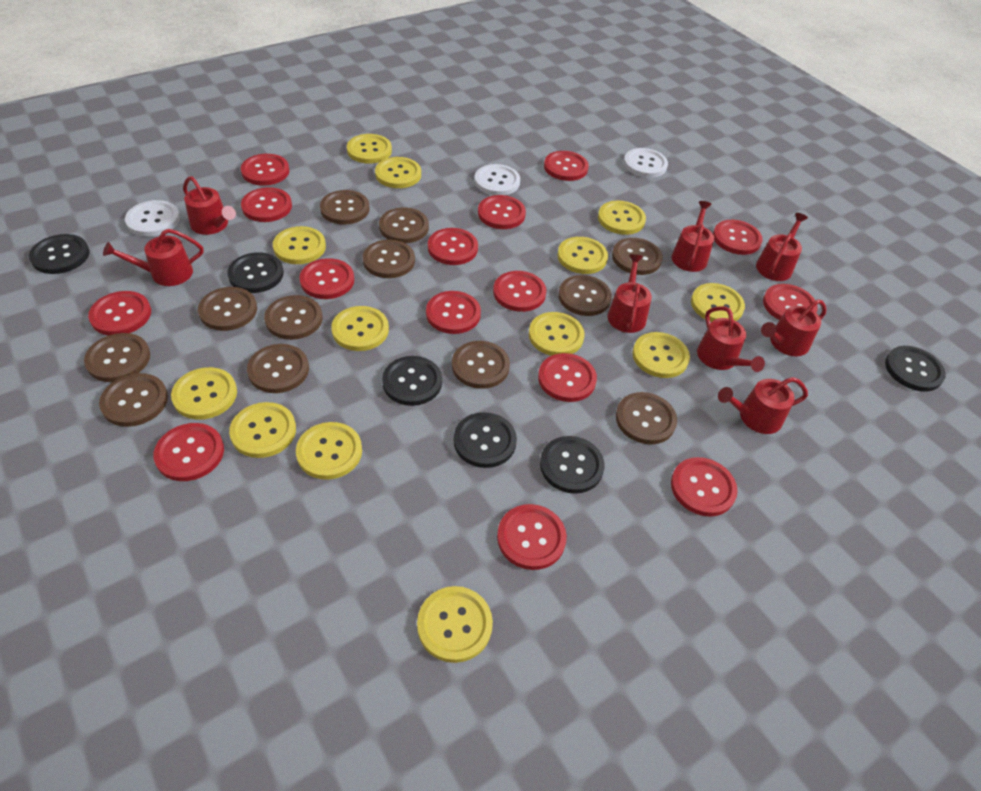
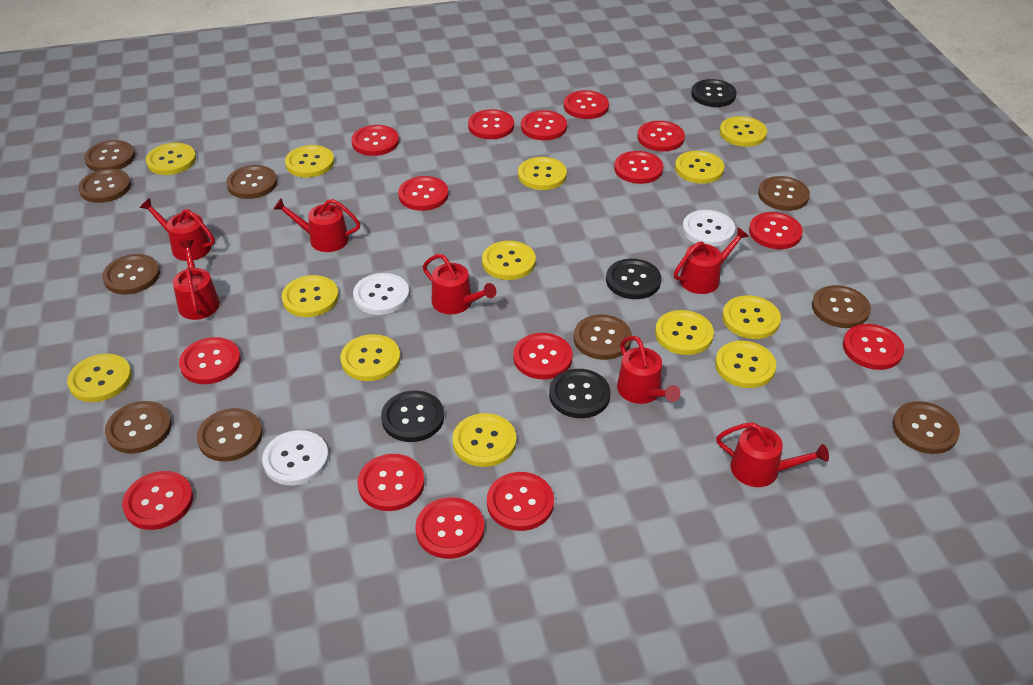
black button: 6 -> 4
brown button: 12 -> 10
red watering can: 8 -> 7

